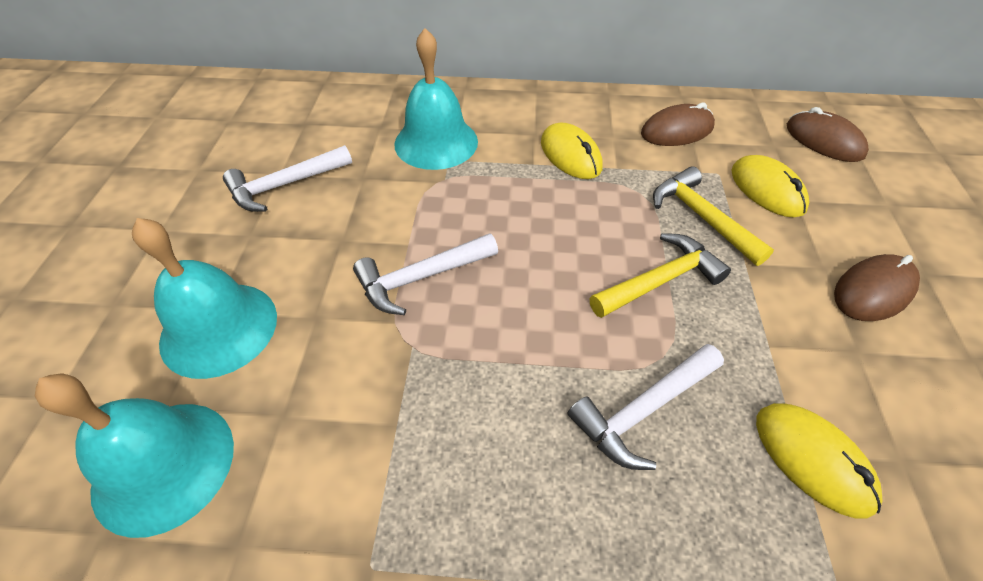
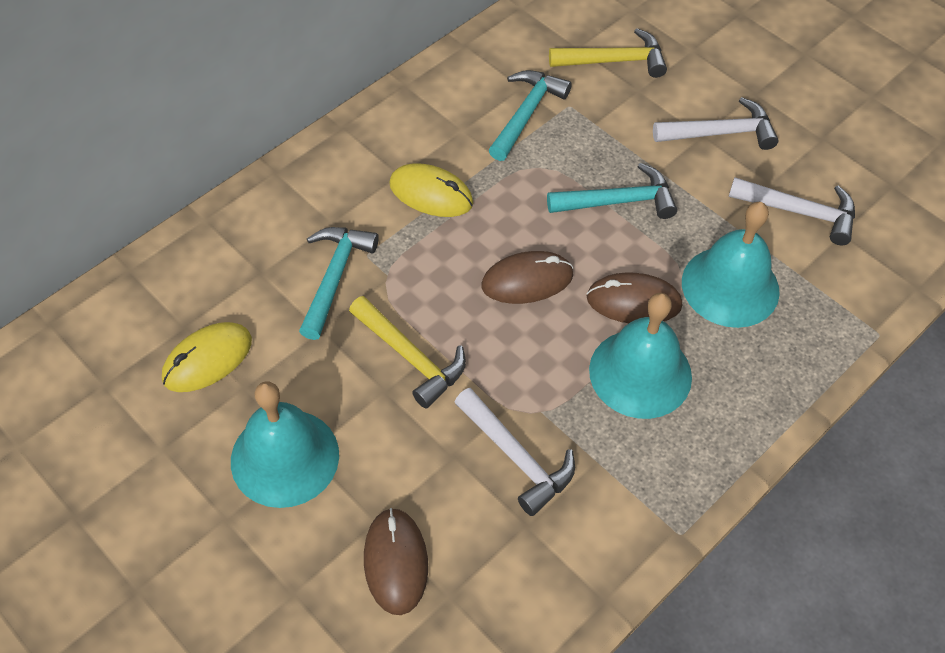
turquoise hammer: 0 -> 3
yellow mouse: 3 -> 2

